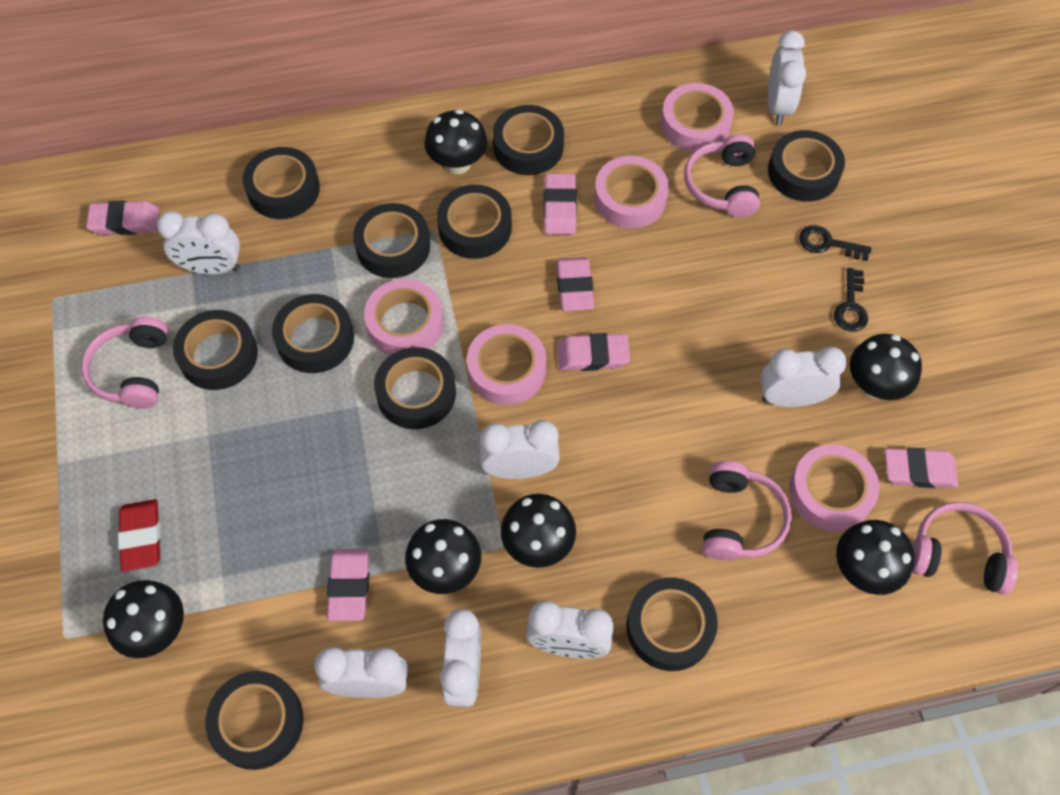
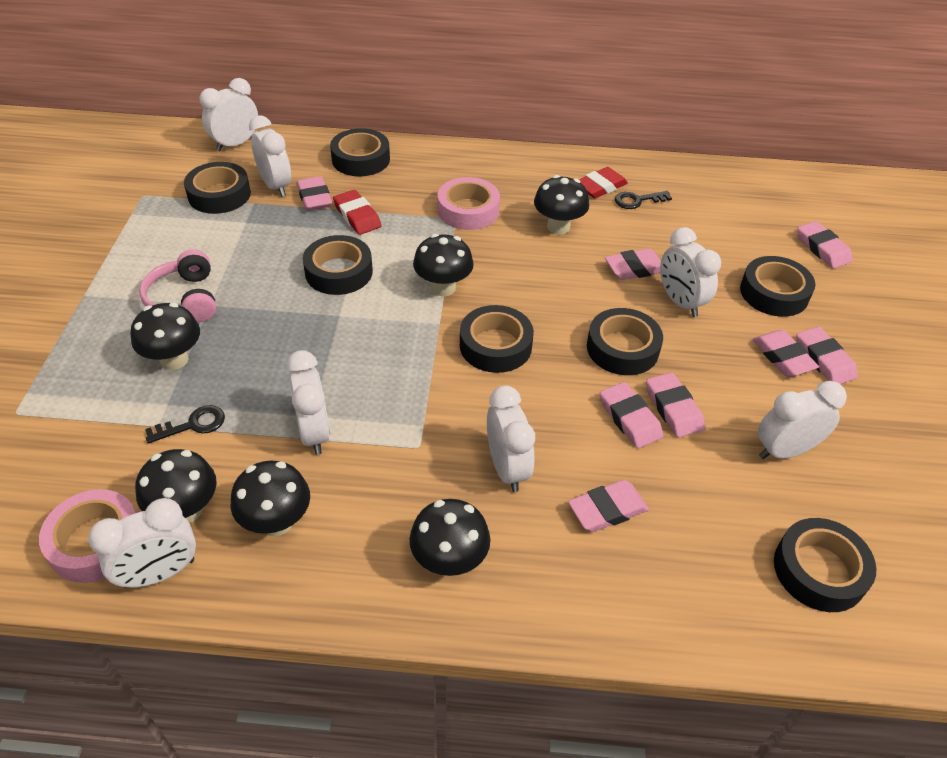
black tape: 10 -> 7
pink eraser: 6 -> 8
pink headphones: 4 -> 1
pink tape: 5 -> 2
red eraser: 1 -> 2

